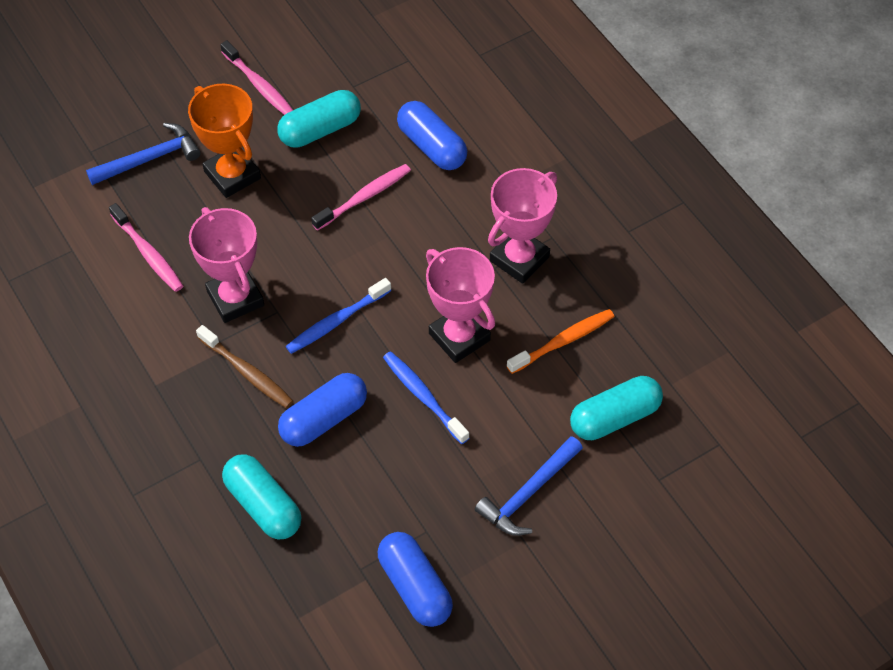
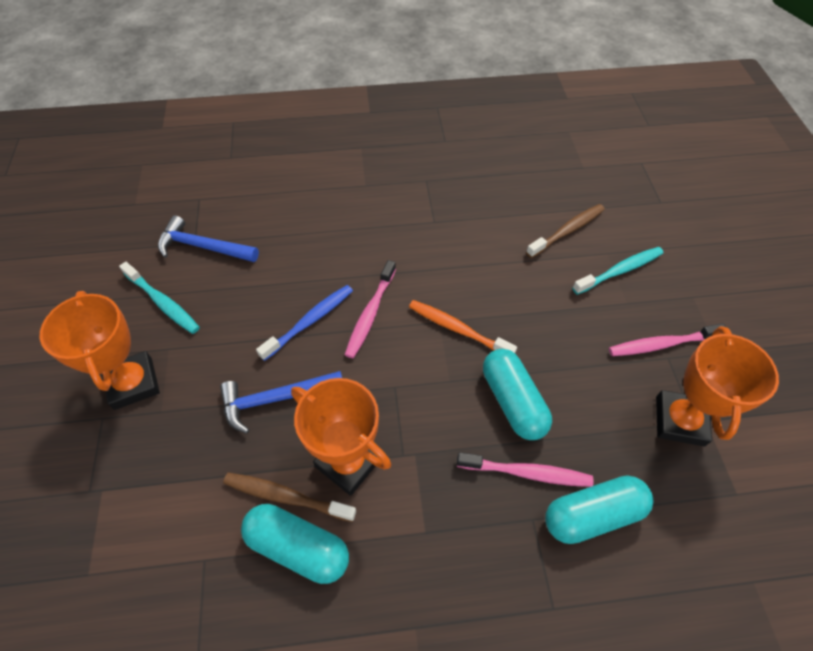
blue capsule: 3 -> 0
blue toothbrush: 2 -> 1
brown toothbrush: 1 -> 2
orange trophy: 1 -> 3
pink trophy: 3 -> 0
turquoise toothbrush: 0 -> 2

